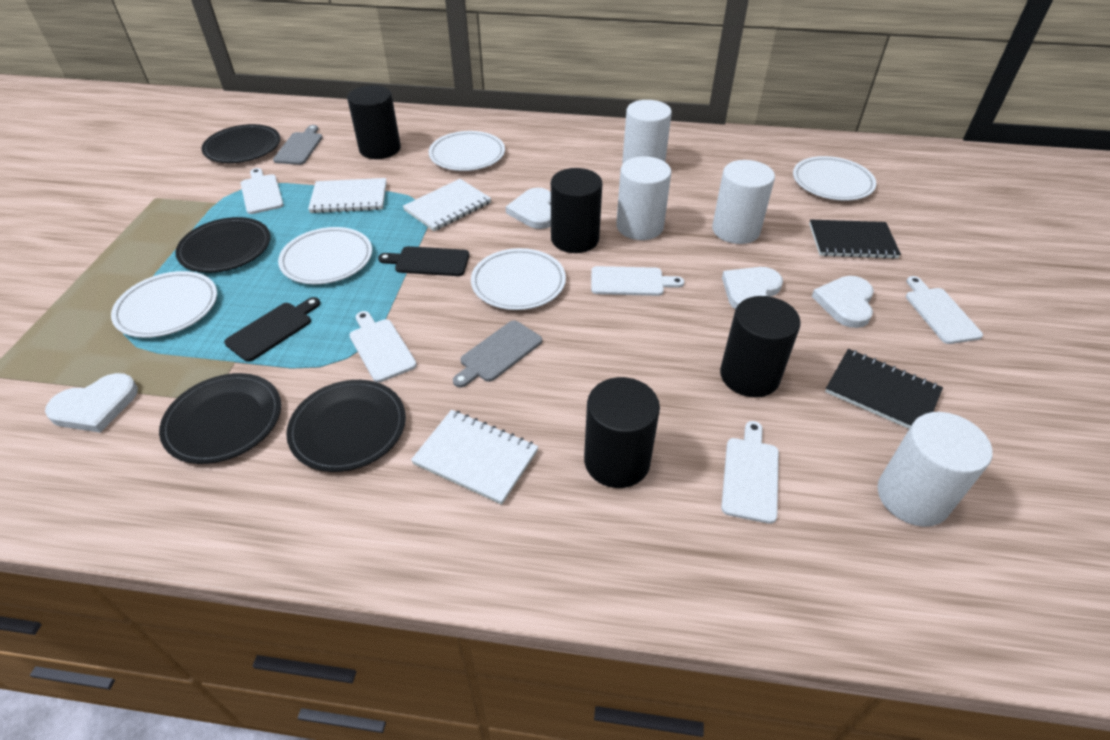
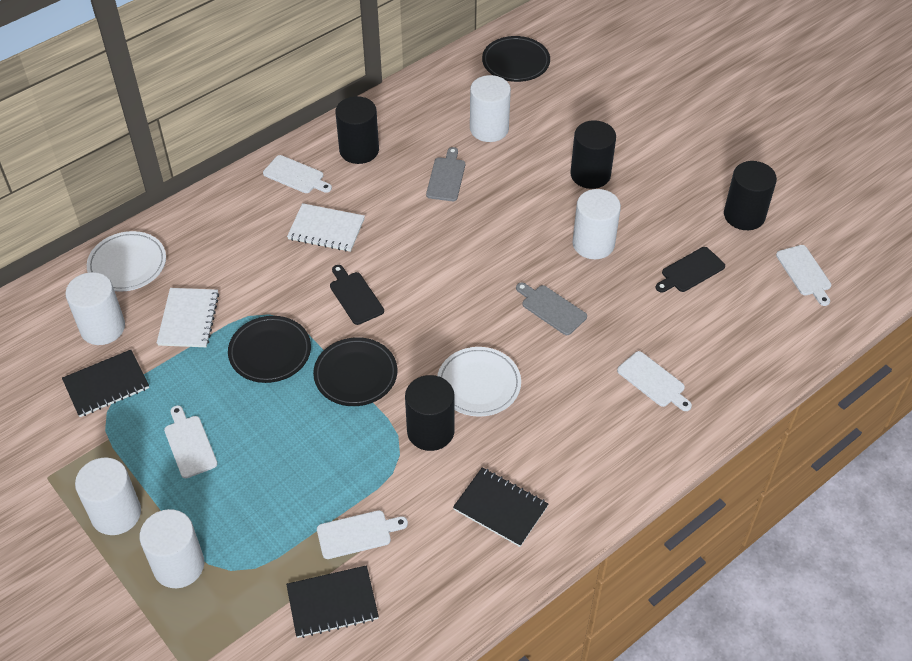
black notebook: 2 -> 3
black plate: 4 -> 3
white cylinder: 4 -> 5
white heart: 4 -> 0
white notebook: 3 -> 2
white plate: 5 -> 2

